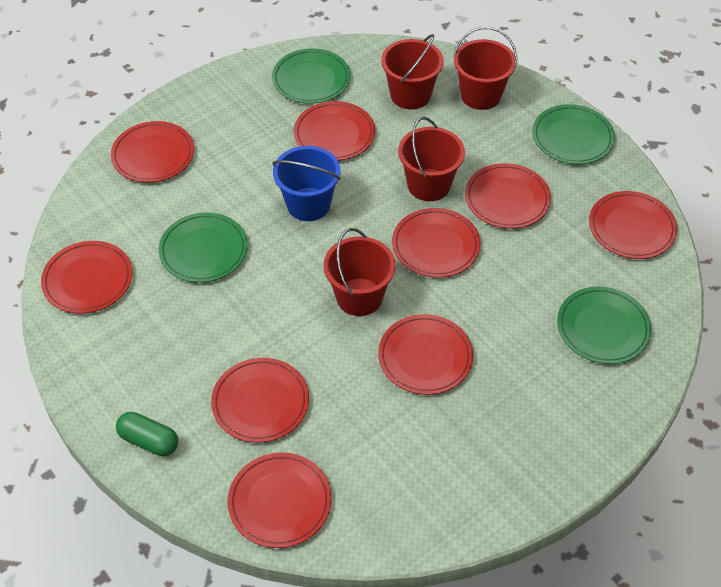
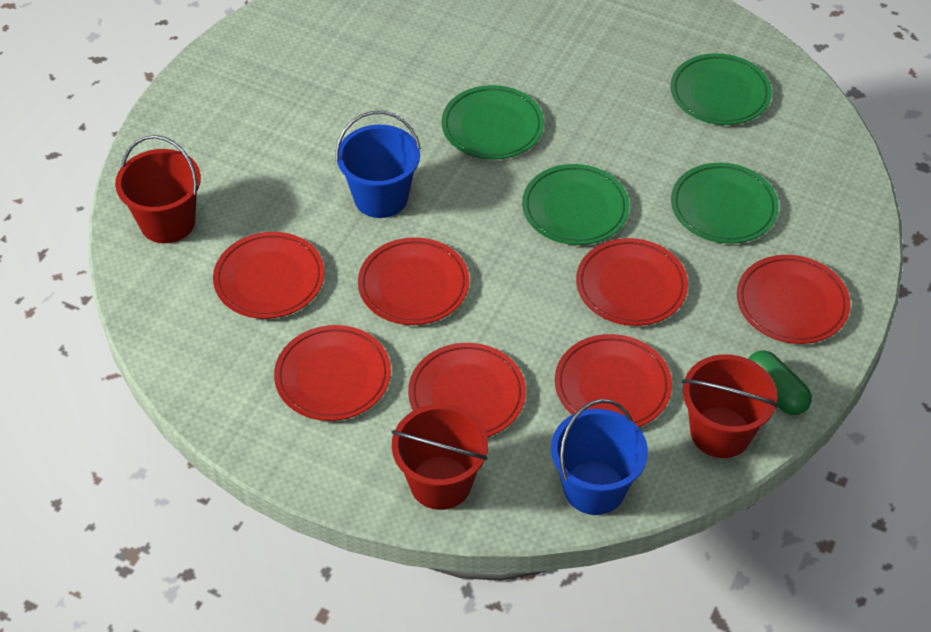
blue bucket: 1 -> 2
red bucket: 4 -> 3
red plate: 9 -> 7

